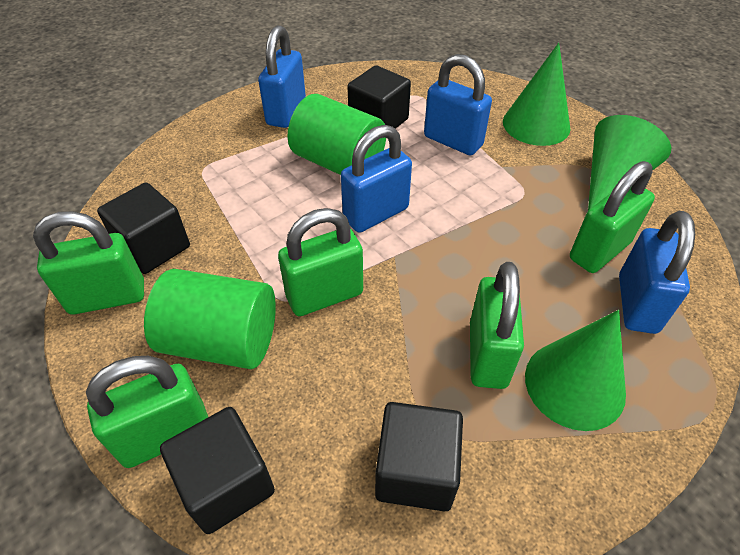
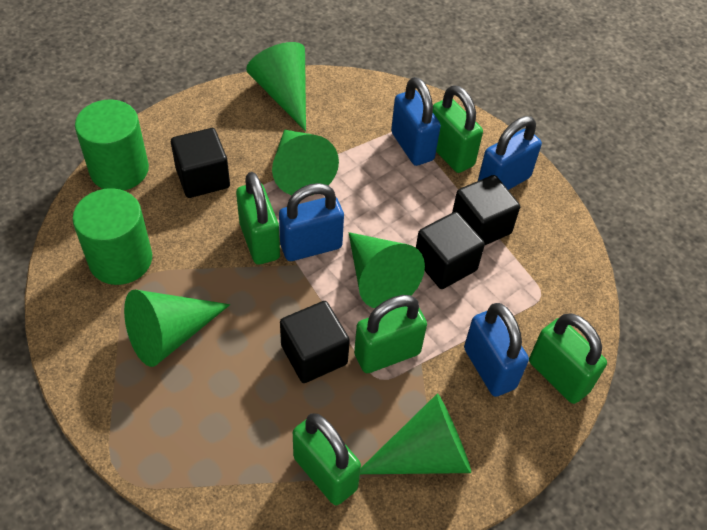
green cone: 3 -> 5

